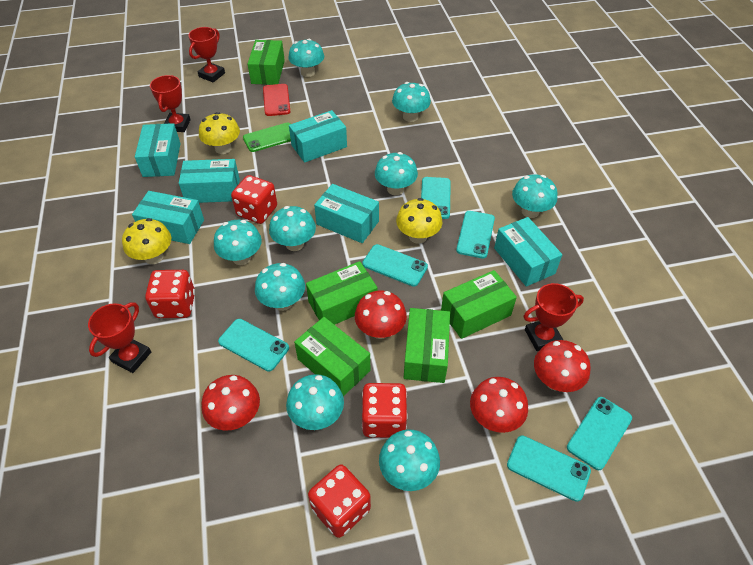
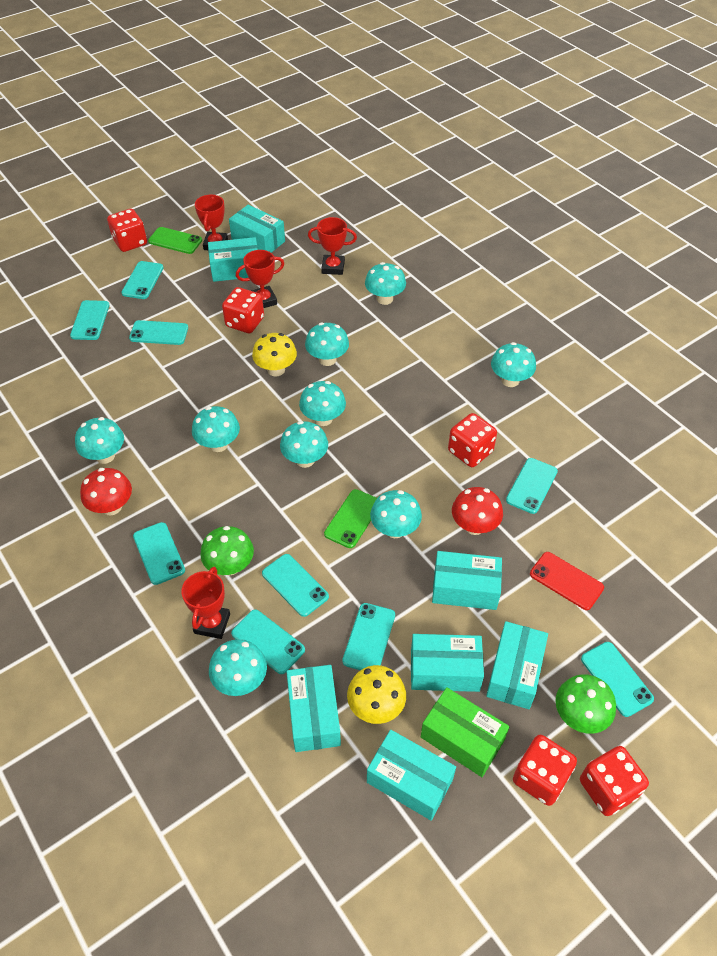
green box: 5 -> 1
green mushroom: 0 -> 2
green phone: 1 -> 2
red dice: 4 -> 5
red mushroom: 4 -> 2
turquoise box: 6 -> 7
turquoise phone: 6 -> 9
yellow mushroom: 3 -> 2

